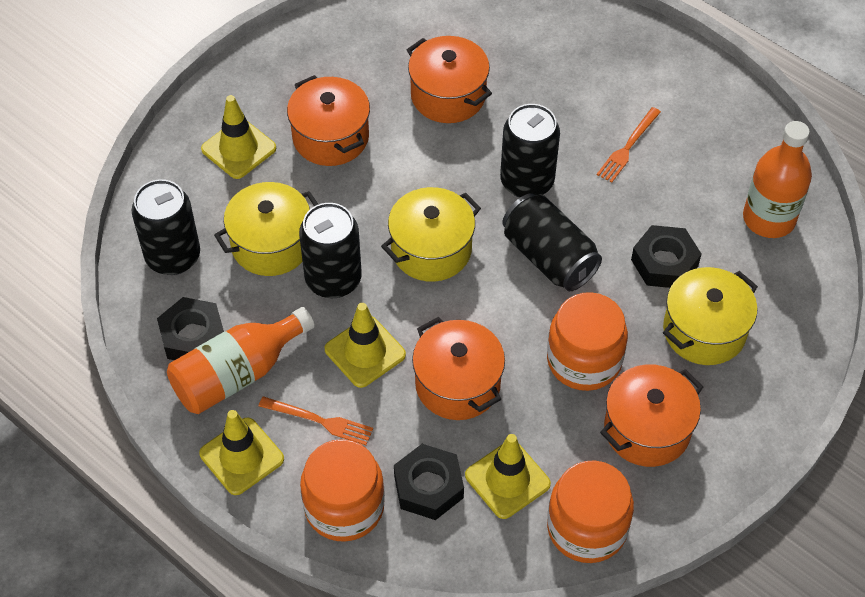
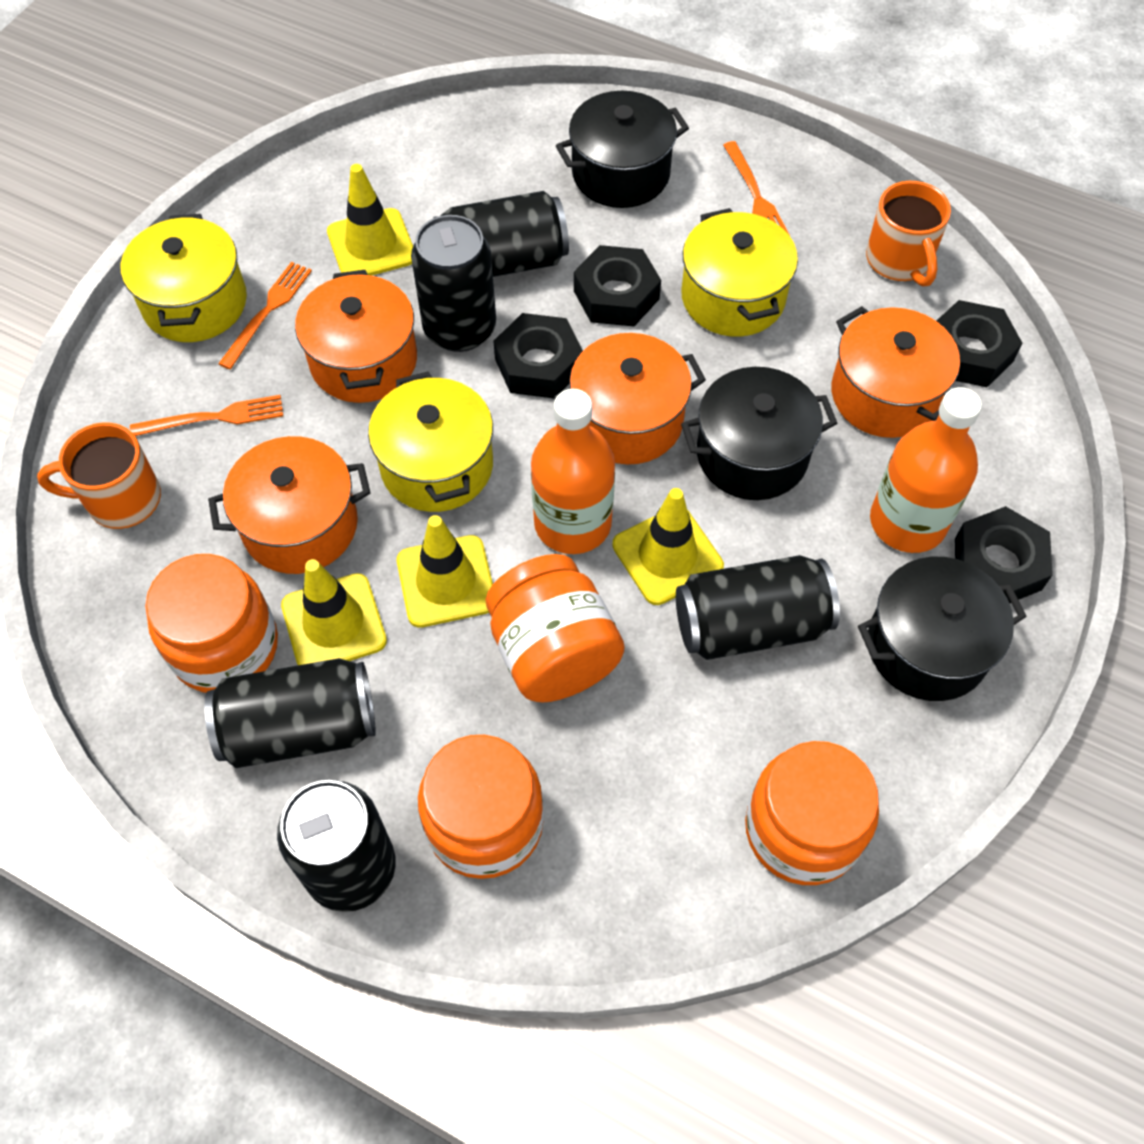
black can: 4 -> 5
black nut: 3 -> 4
black pot: 0 -> 3
orange fork: 2 -> 3
orange jar: 3 -> 4
orange mug: 0 -> 2

